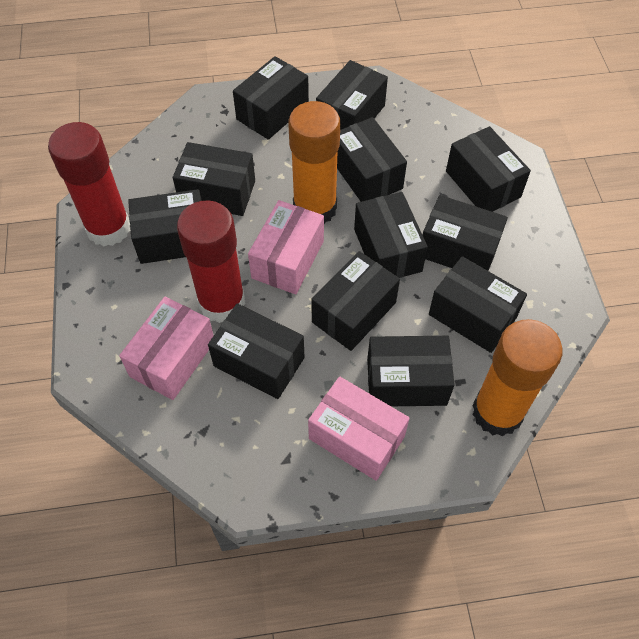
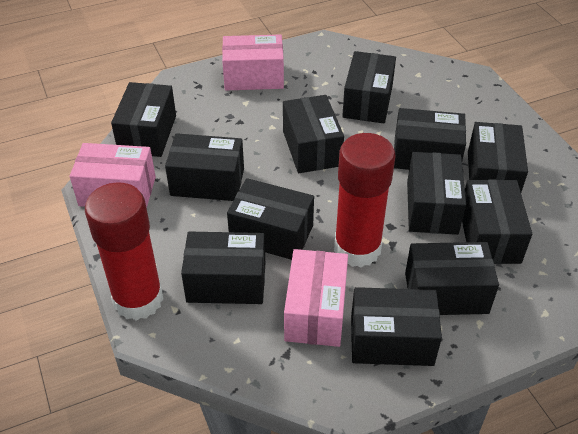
orange glue stick: 2 -> 0

